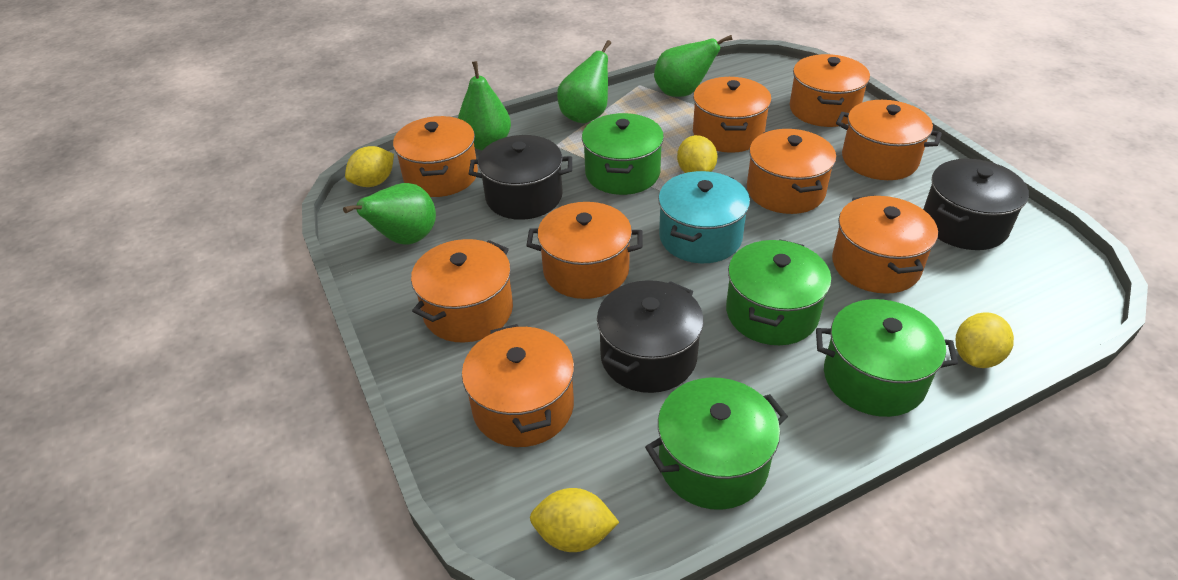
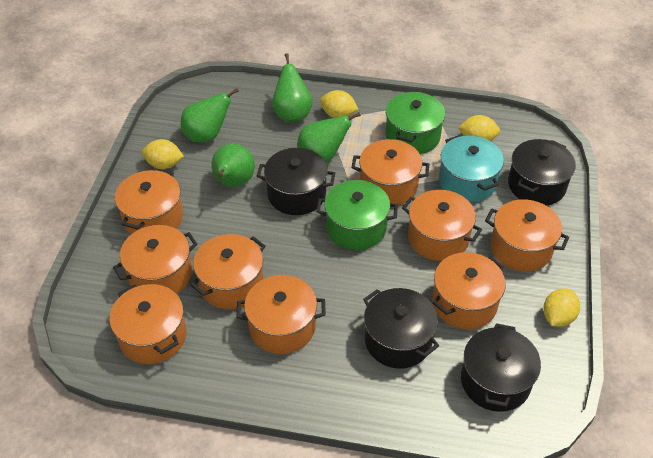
black pot: 3 -> 4
green pot: 4 -> 2

